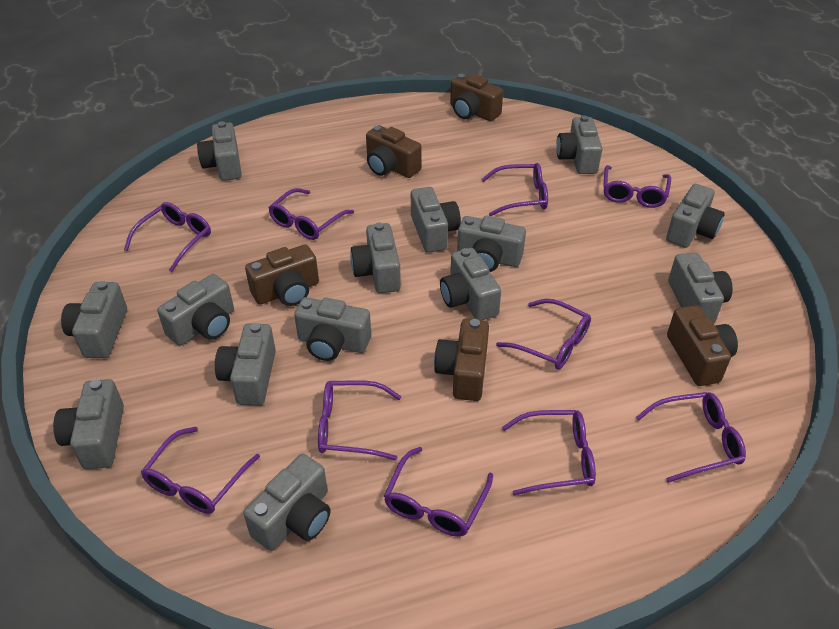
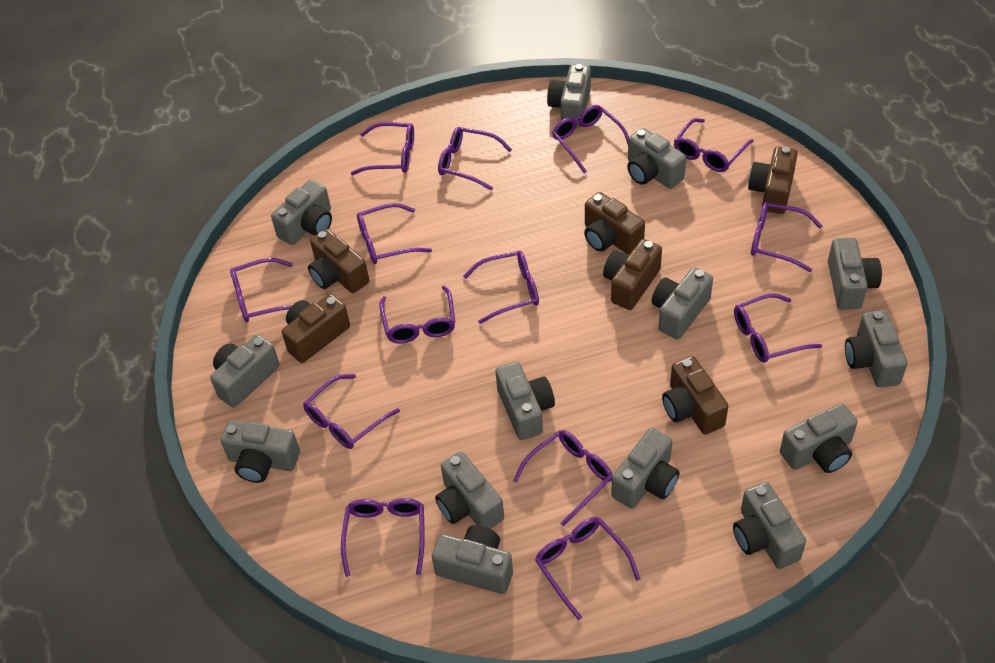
brown camera: 5 -> 6
purple glasses: 10 -> 14

